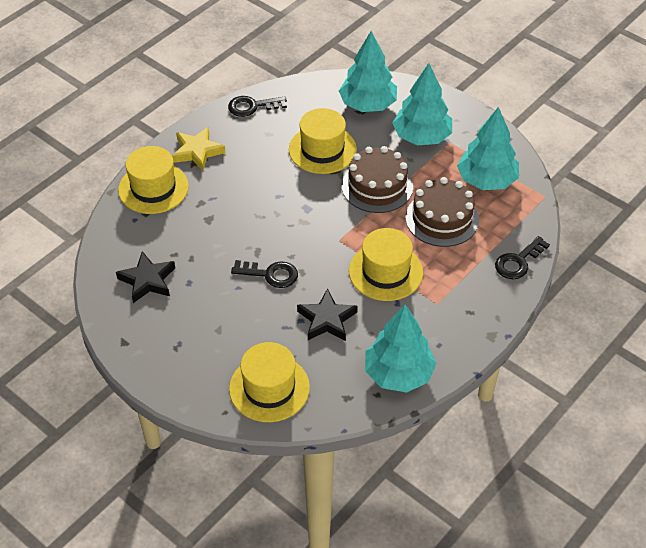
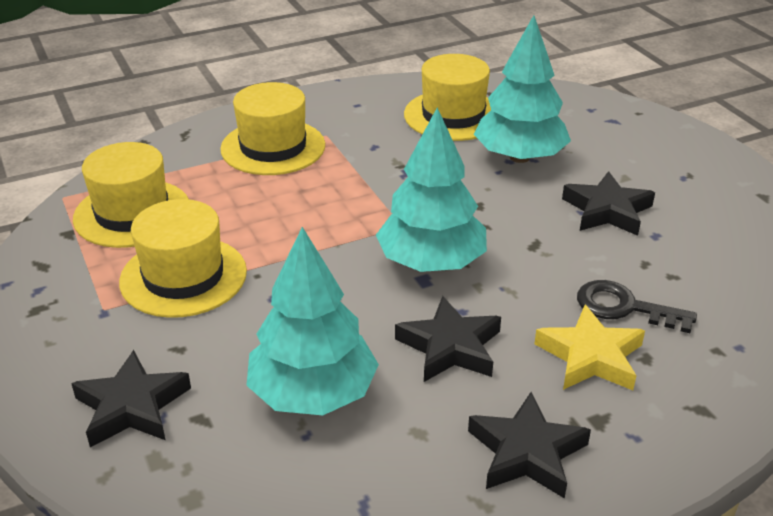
black key: 3 -> 1
black star: 2 -> 4
brown cake: 2 -> 0
turquoise tree: 4 -> 3

